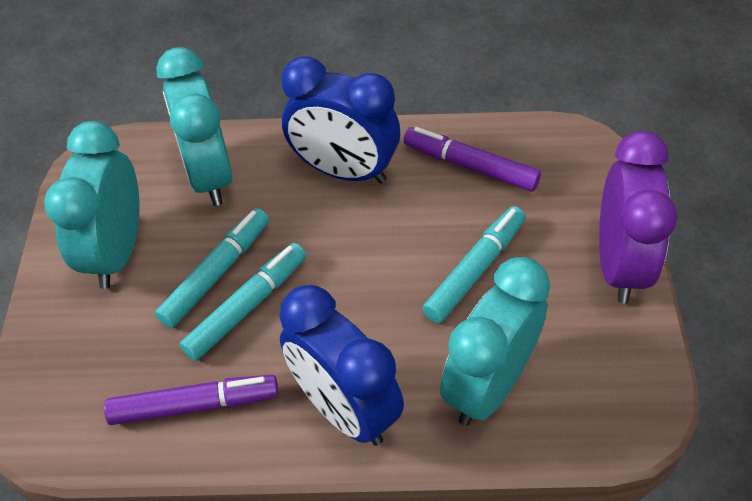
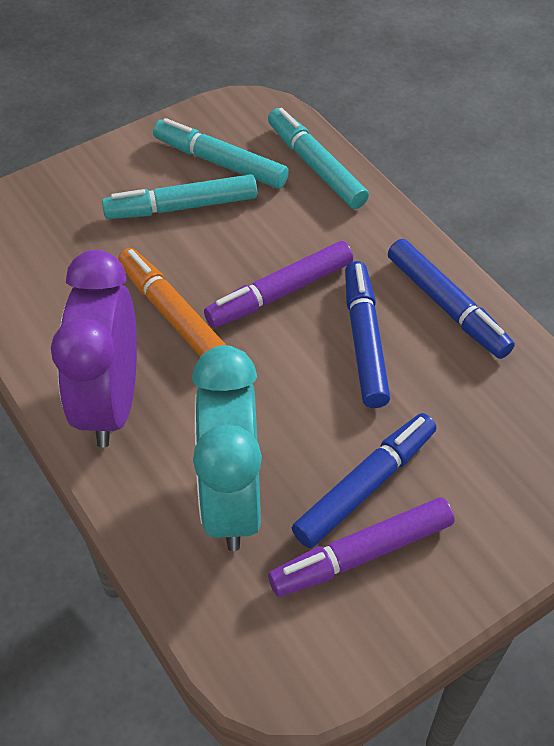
blue clock: 2 -> 0
blue marker: 0 -> 3
orange marker: 0 -> 1
turquoise clock: 3 -> 1

